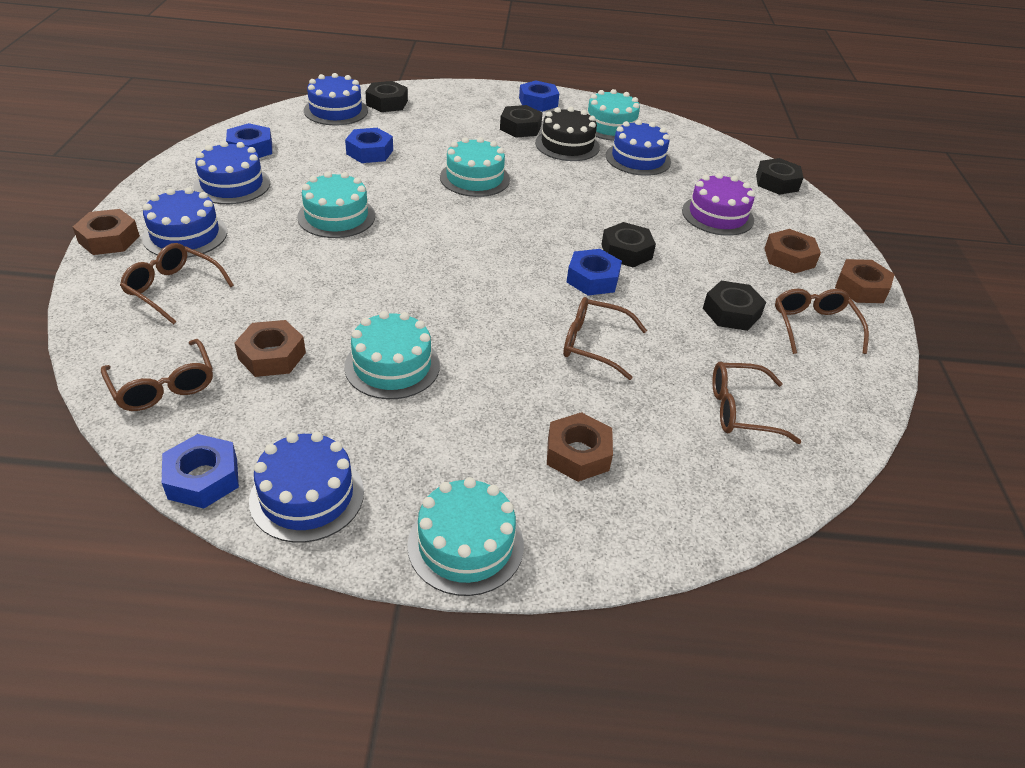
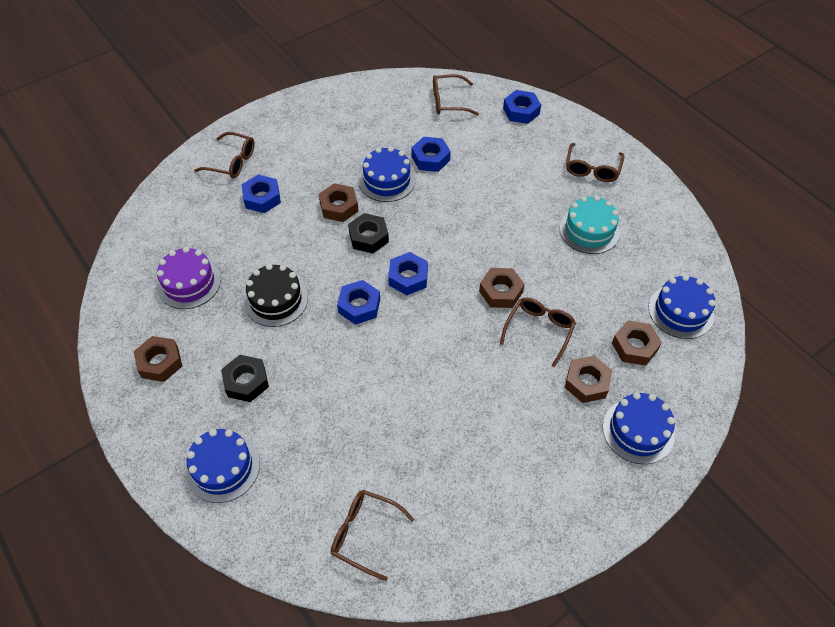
black nut: 5 -> 2
blue cake: 5 -> 4
turquoise cake: 5 -> 1

